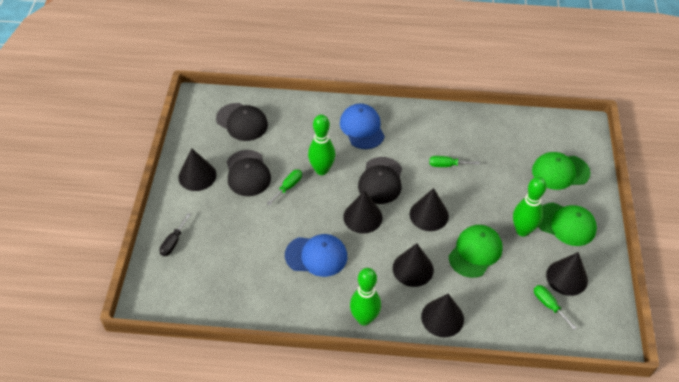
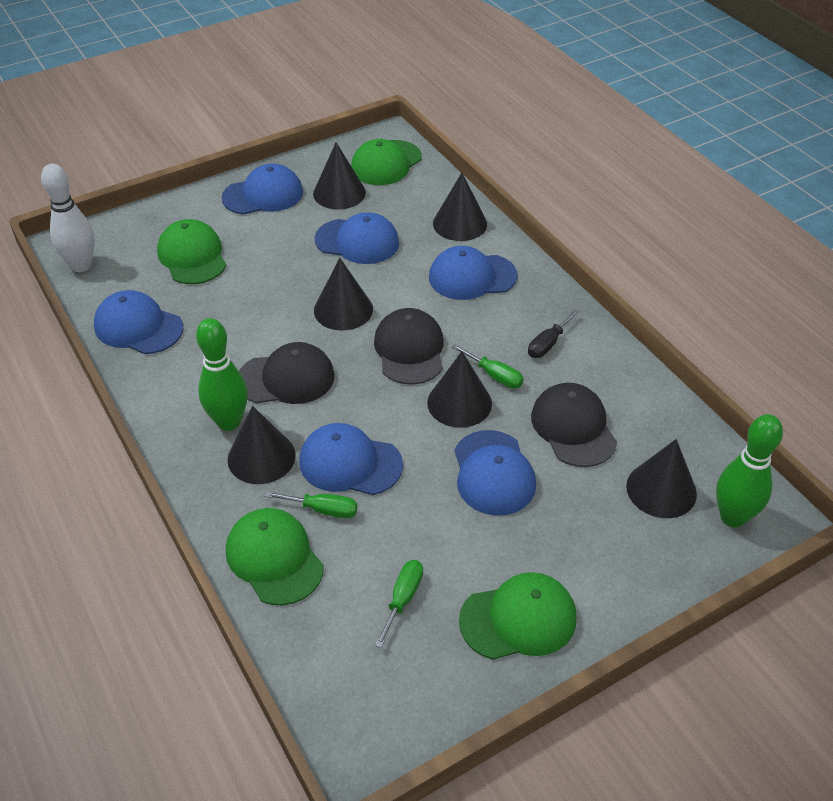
blue cap: 2 -> 6
green bowling pin: 3 -> 2
green cap: 3 -> 4
white bowling pin: 0 -> 1

